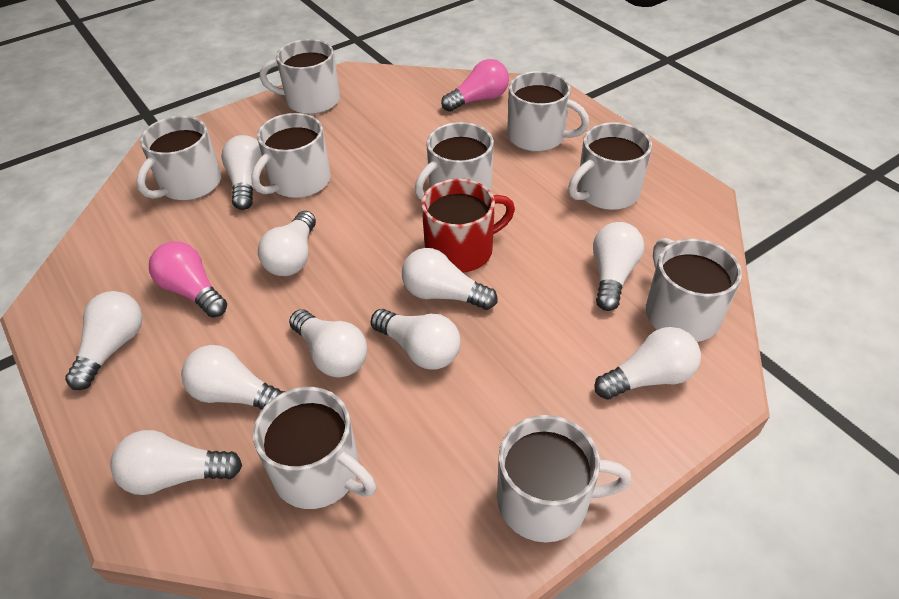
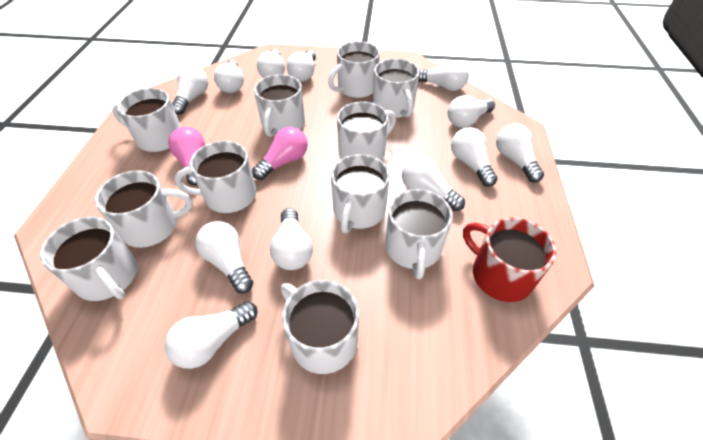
white light bulb: 10 -> 12
white mug: 9 -> 11

